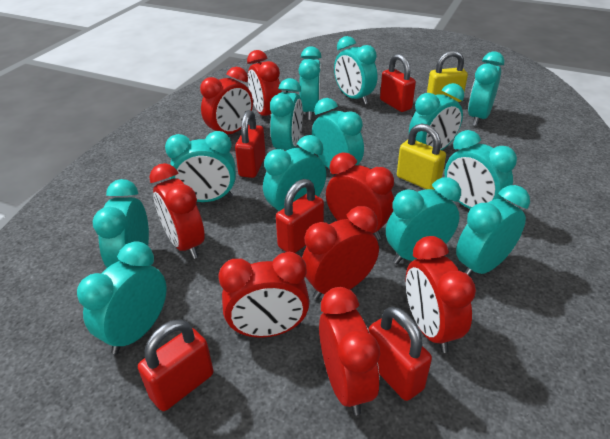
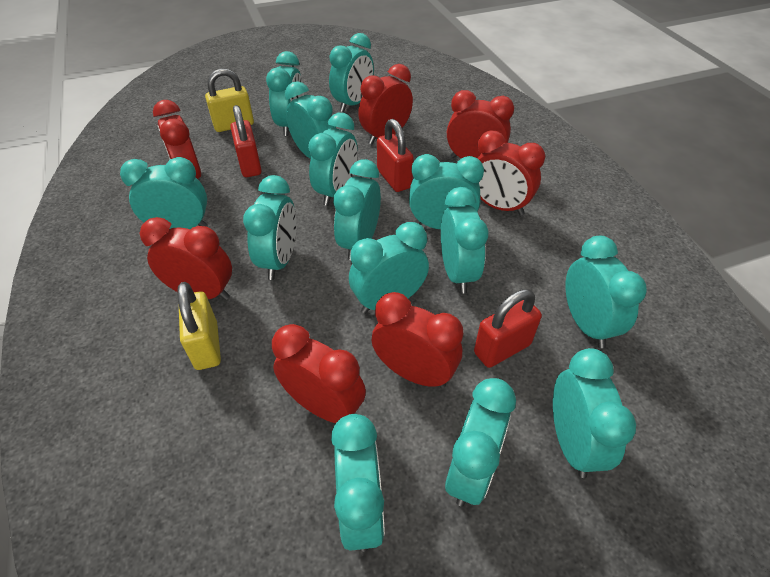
red clock: 8 -> 7
red padlock: 5 -> 3
turquoise clock: 13 -> 14

